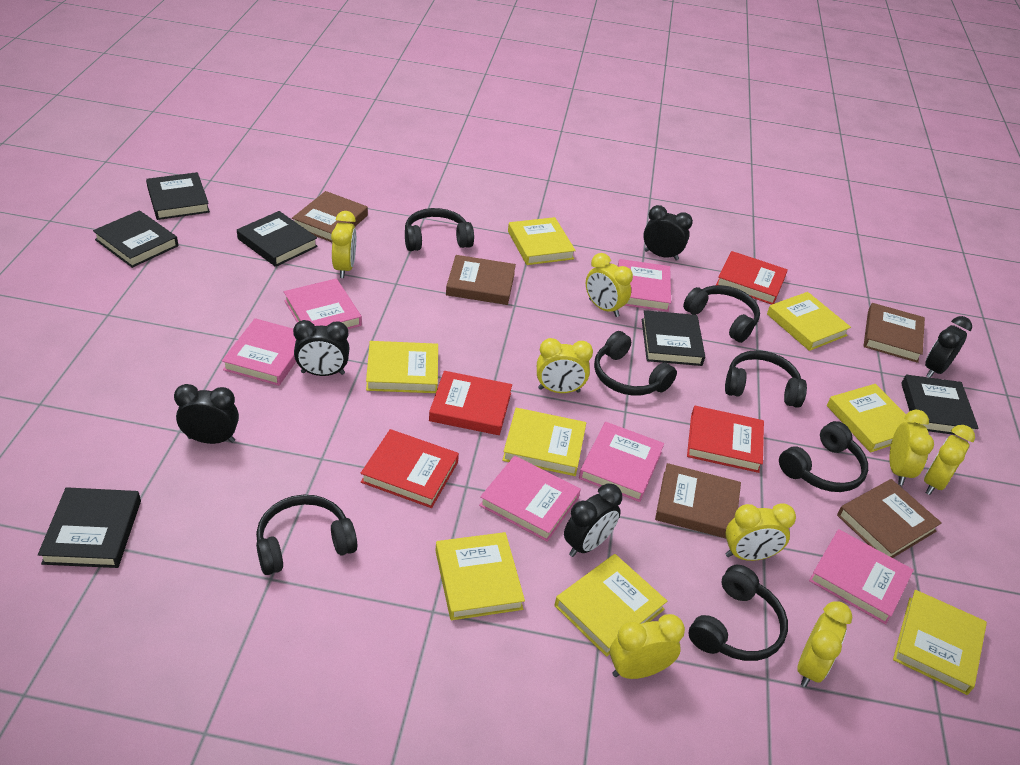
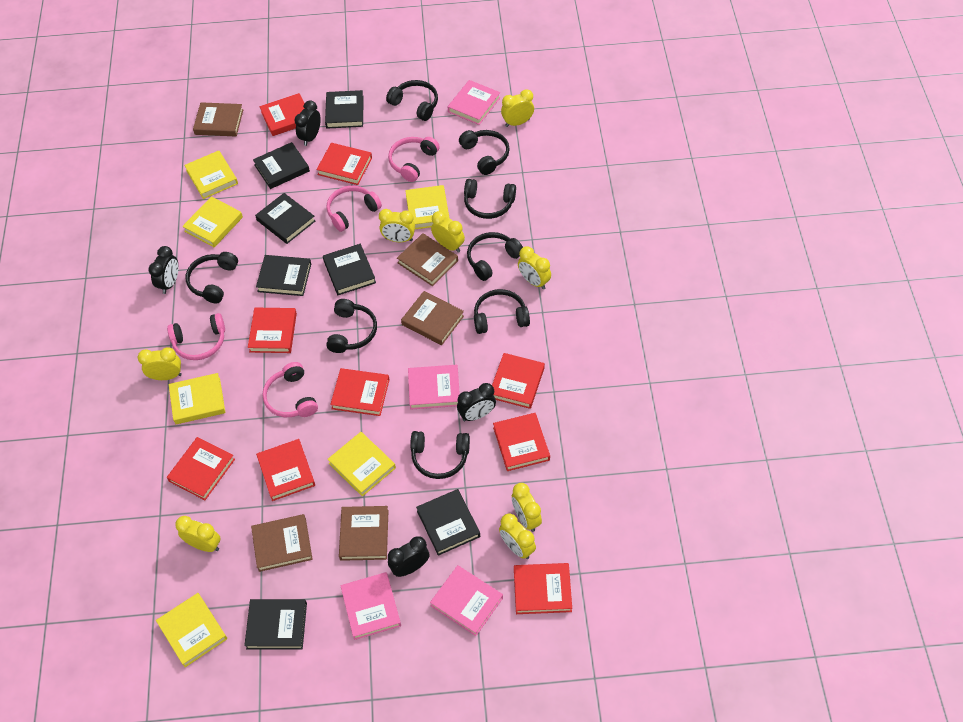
black book: 6 -> 7
black clock: 5 -> 4
black headphones: 7 -> 8
pink book: 6 -> 4
pink headphones: 0 -> 4
red book: 4 -> 9
yellow book: 8 -> 6

